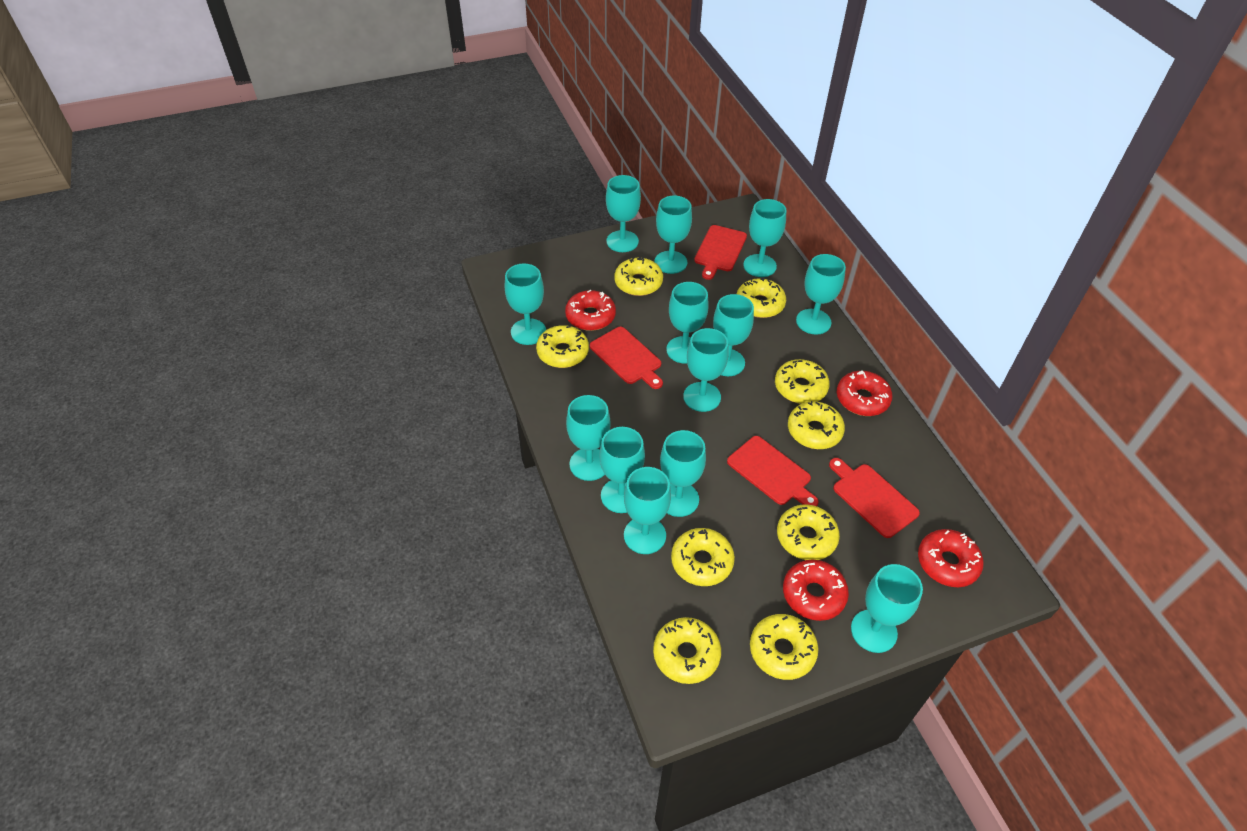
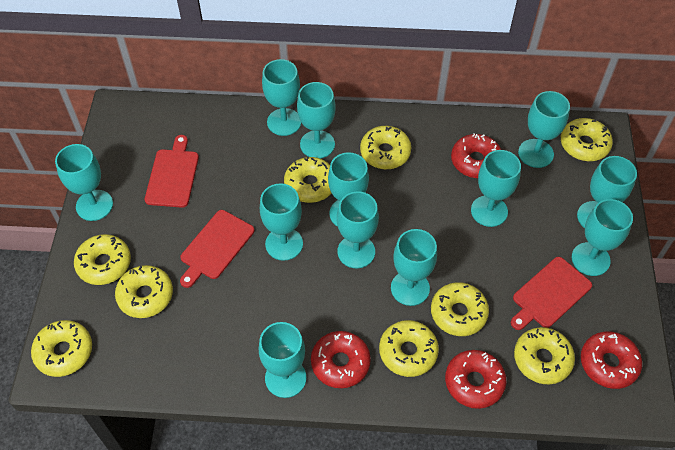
red cutting board: 4 -> 3
turquoise goblet: 13 -> 12

